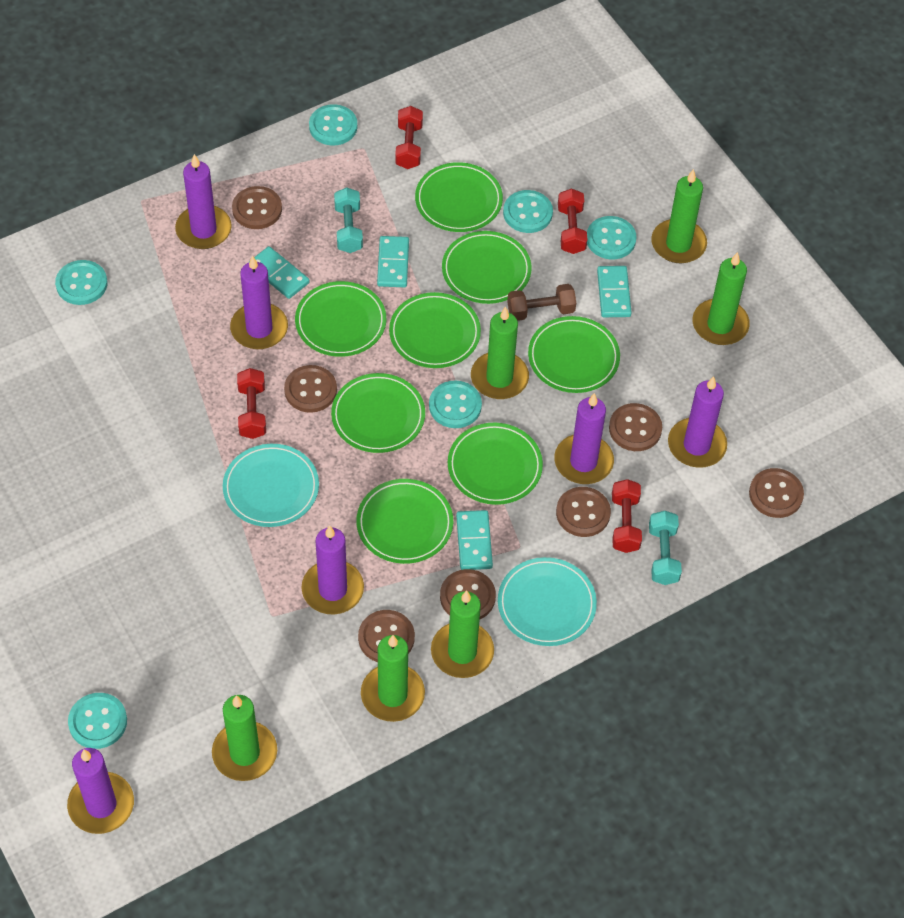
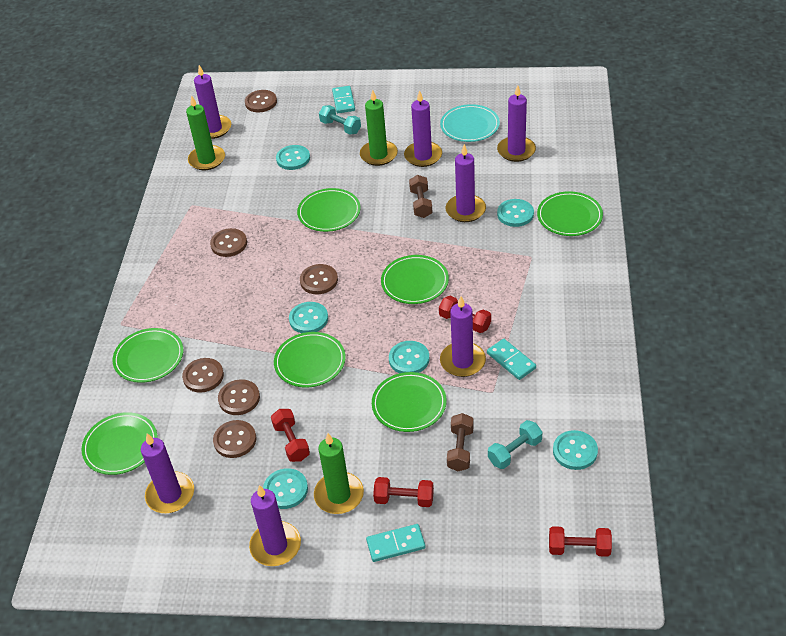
brown button: 7 -> 6
brown dumbbell: 1 -> 2
green candle: 6 -> 3
green plate: 8 -> 7
purple candle: 6 -> 7
turquoise domino: 4 -> 3
turquoise plate: 2 -> 1

